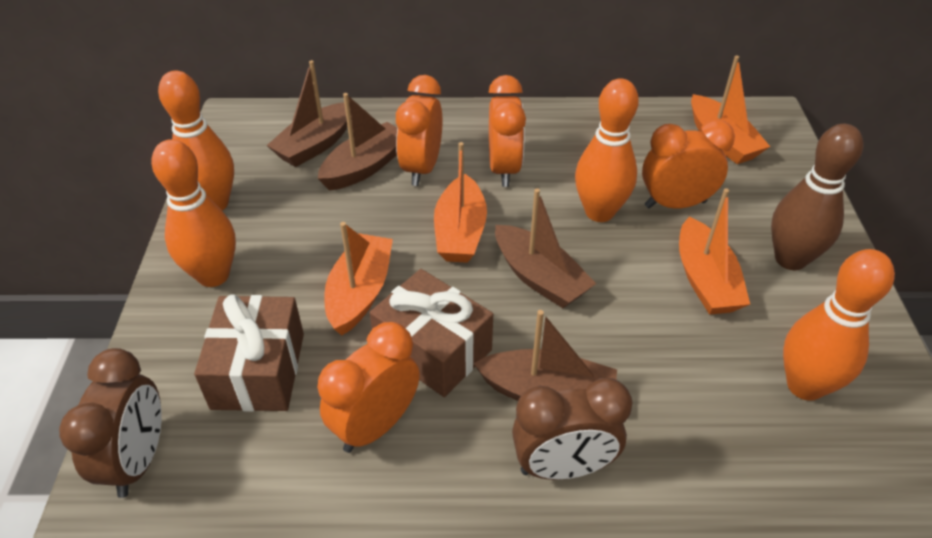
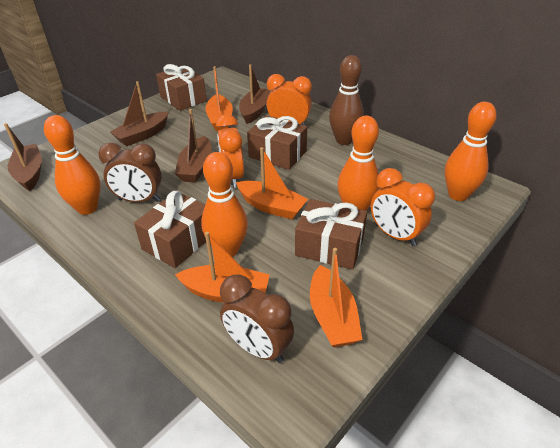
brown gift: 2 -> 4
orange clock: 4 -> 3

